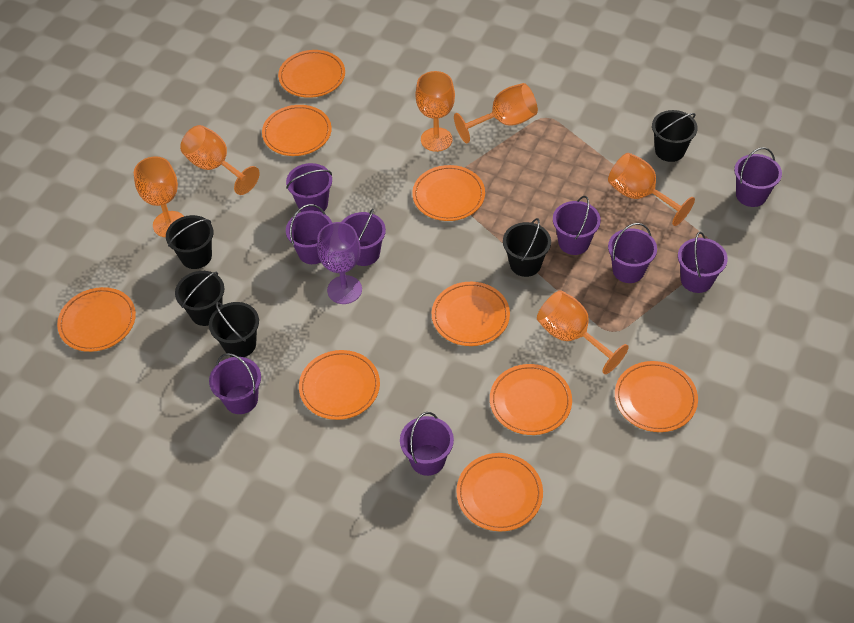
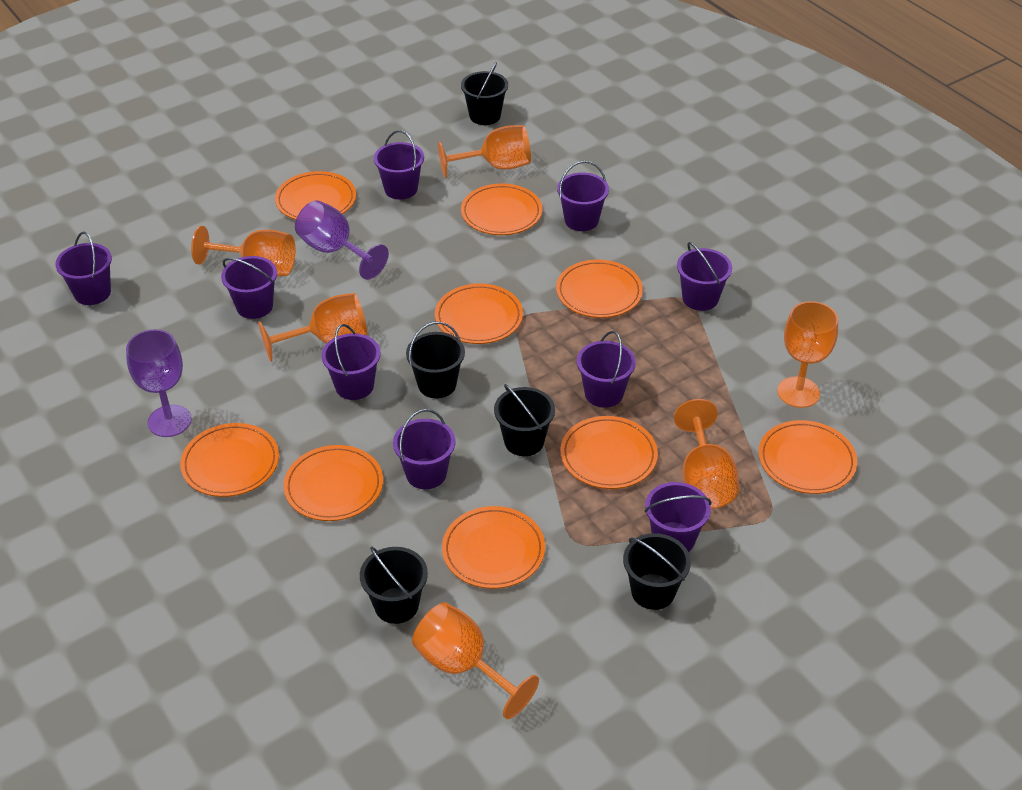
purple goblet: 1 -> 2

